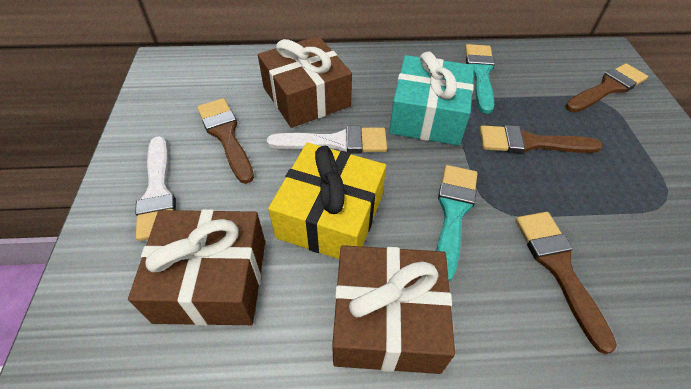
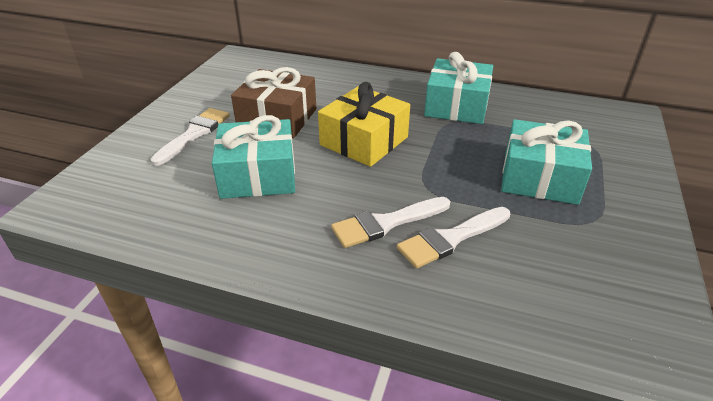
brown brush: 4 -> 0
brown gift: 3 -> 1
turquoise brush: 2 -> 0
turquoise gift: 1 -> 3
white brush: 2 -> 3

